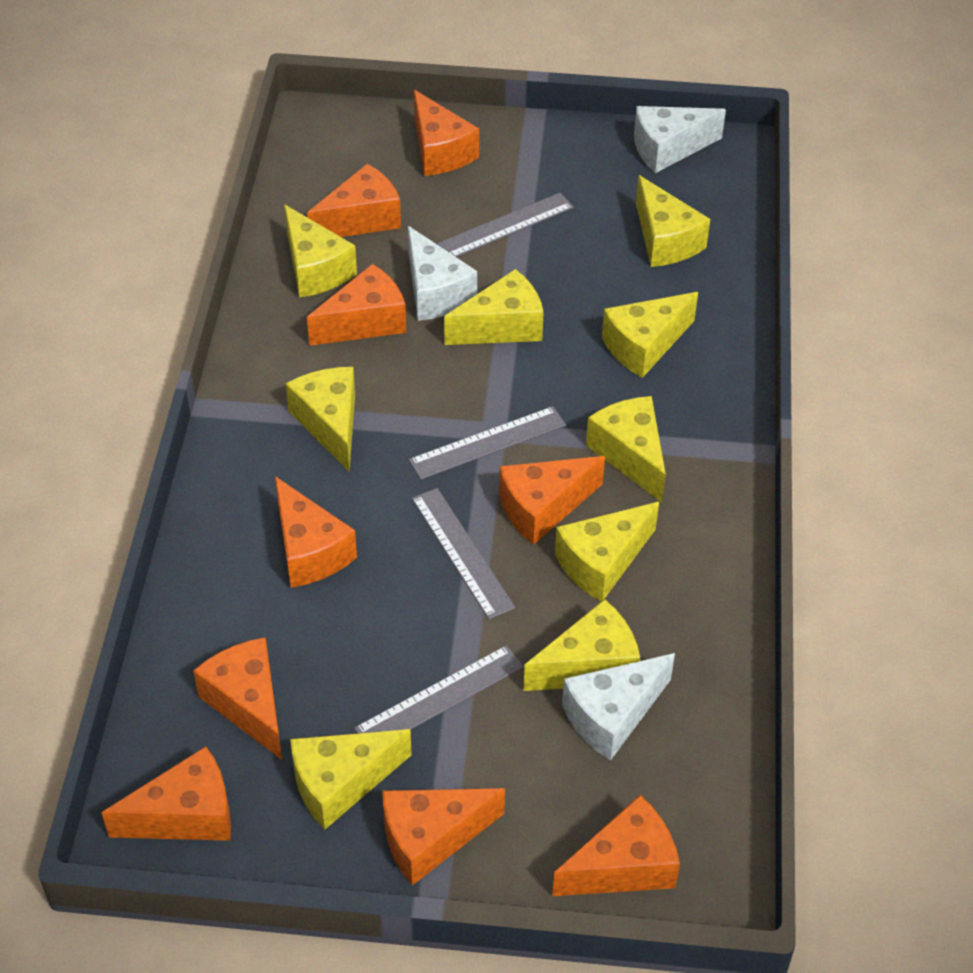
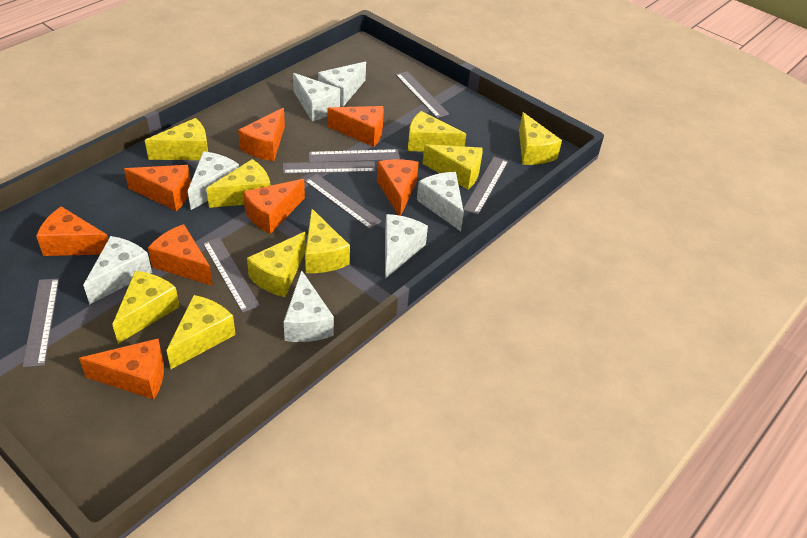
grey ruler: 4 -> 7
orange cheese: 9 -> 8
white cheese: 3 -> 7

